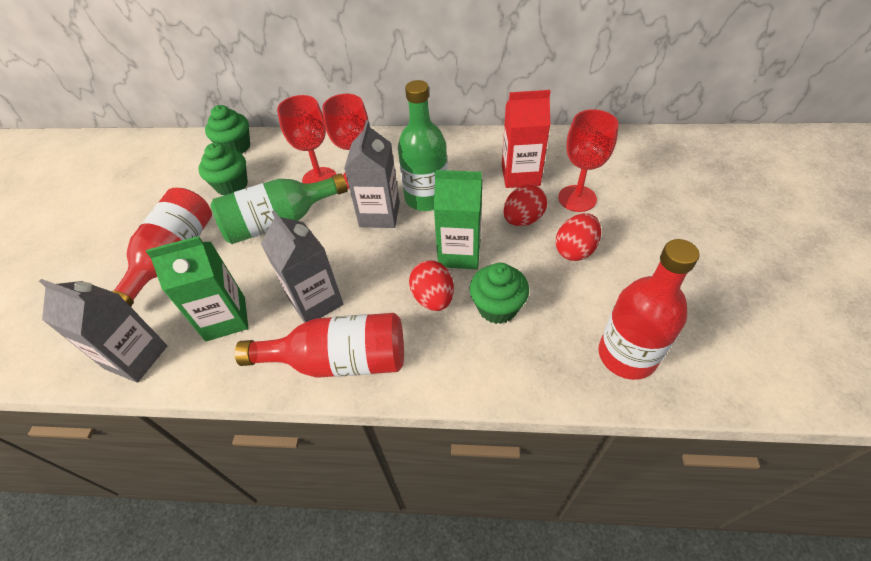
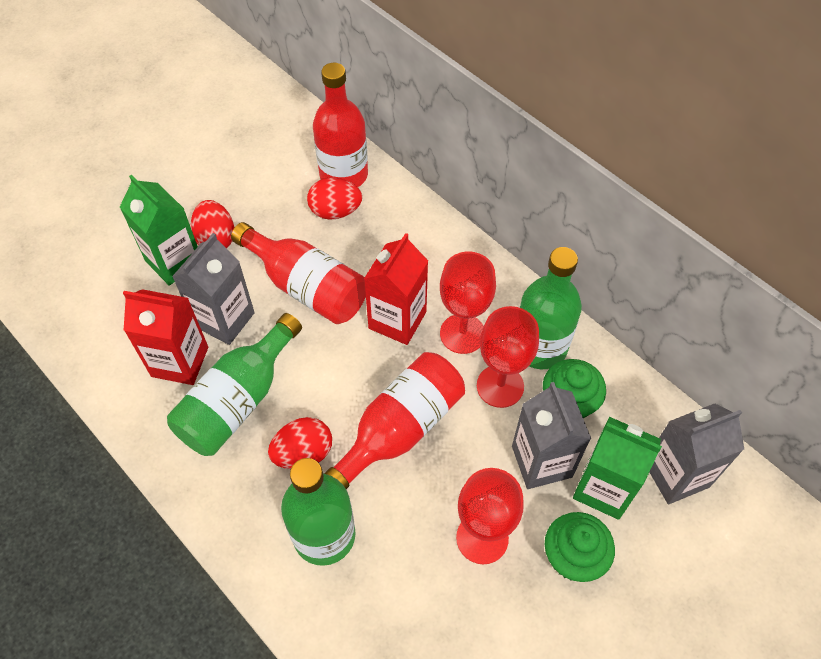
green bottle: 2 -> 3
green cupcake: 3 -> 2
red carton: 1 -> 2

